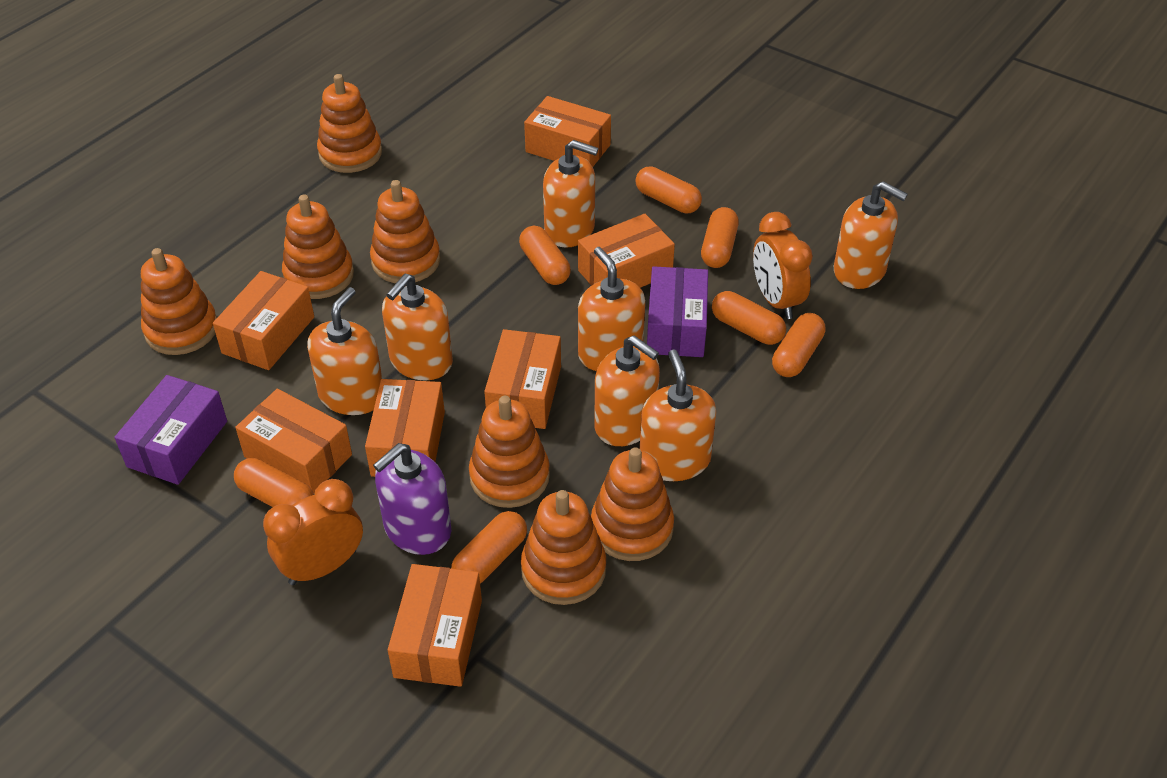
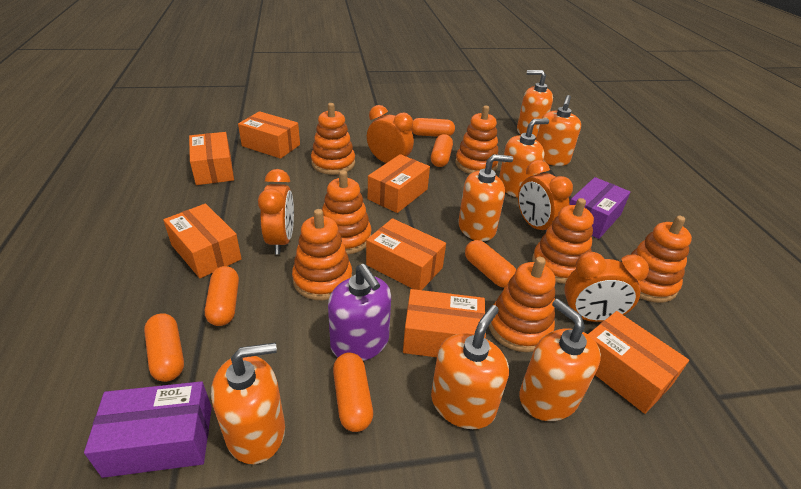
orange capsule: 7 -> 6
orange clock: 2 -> 4

